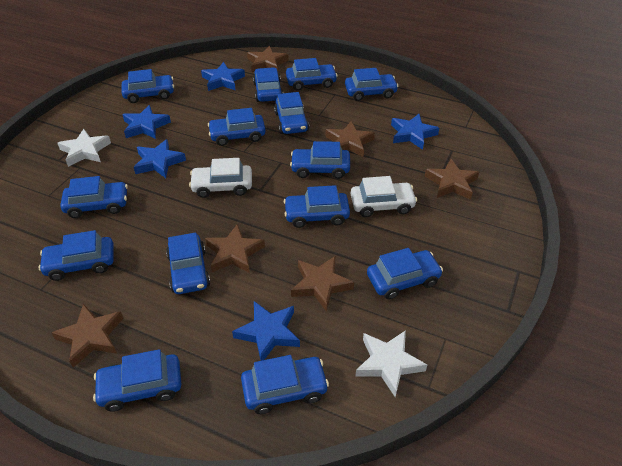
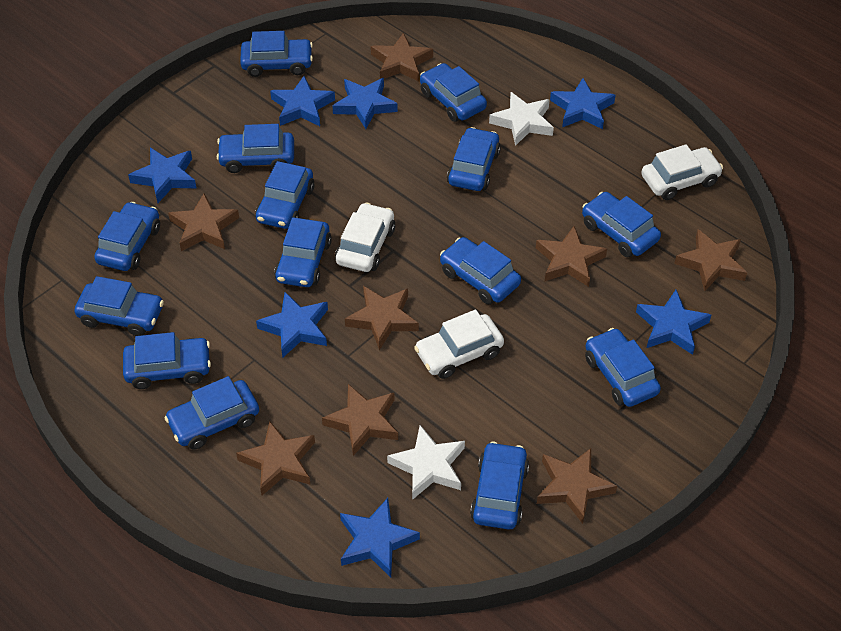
blue star: 5 -> 7
brown star: 6 -> 8
white car: 2 -> 3

